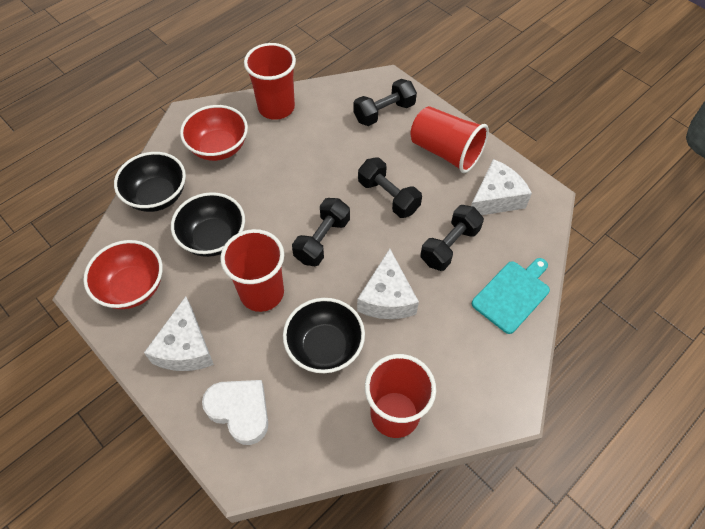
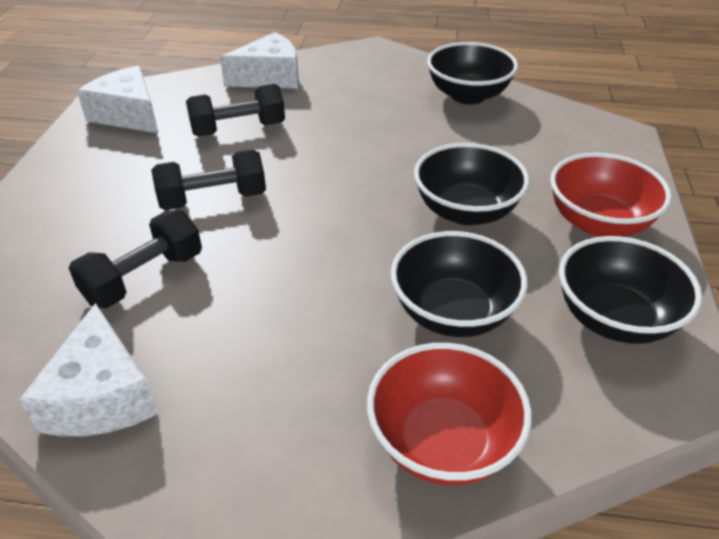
black bowl: 3 -> 4
black dumbbell: 4 -> 3
red cup: 4 -> 0
turquoise cutting board: 1 -> 0
white heart: 1 -> 0

